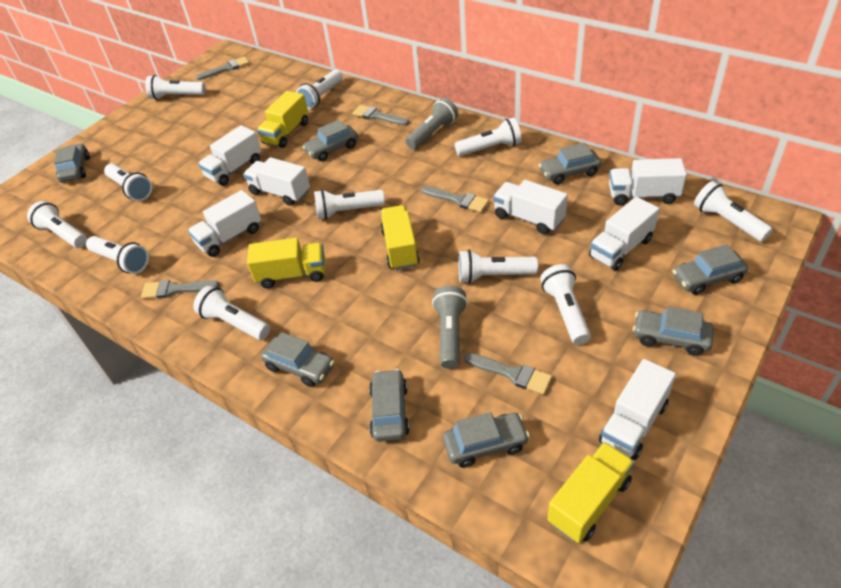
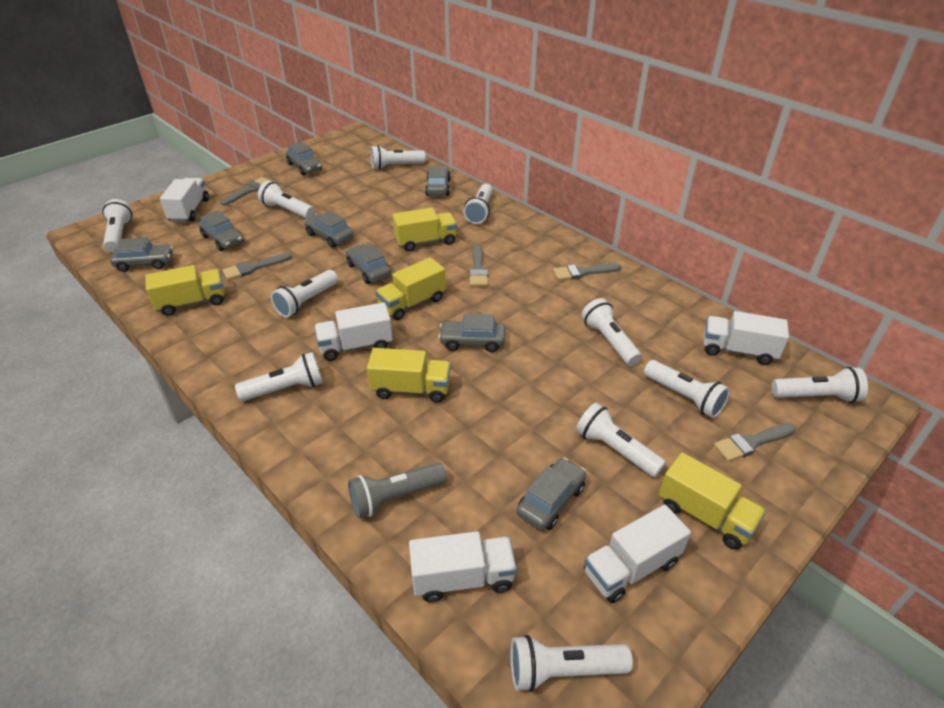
grey flashlight: 2 -> 1
white truck: 7 -> 5
yellow truck: 4 -> 5

